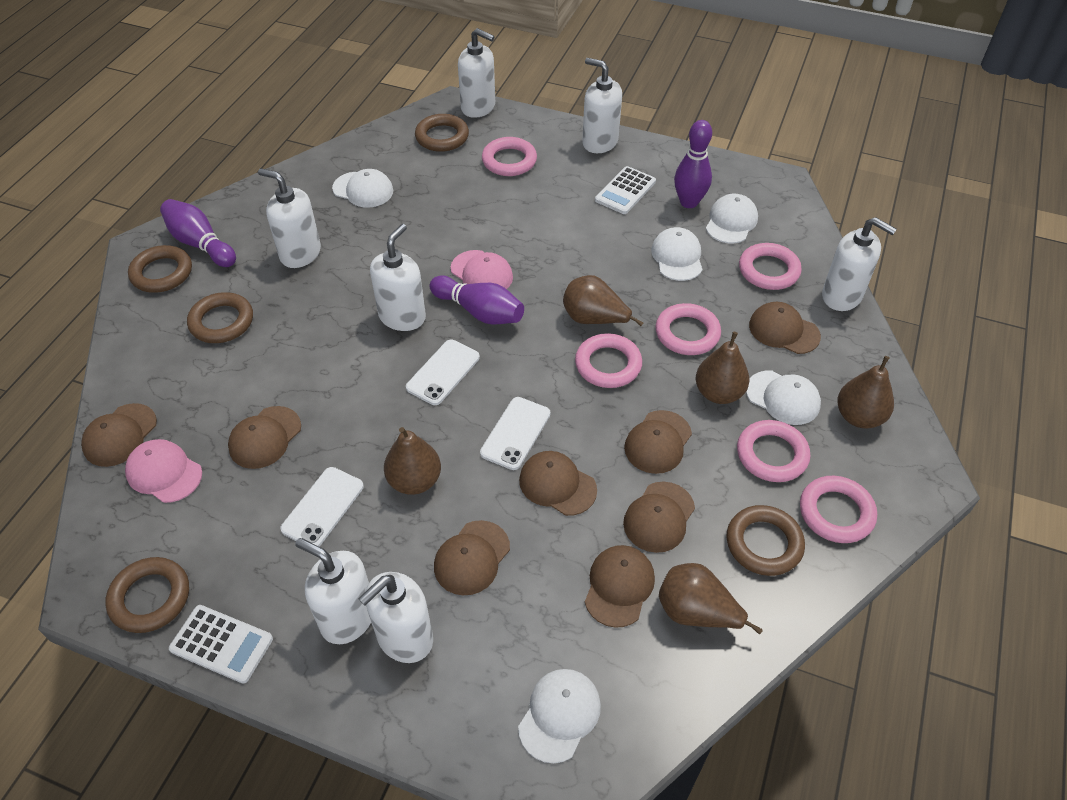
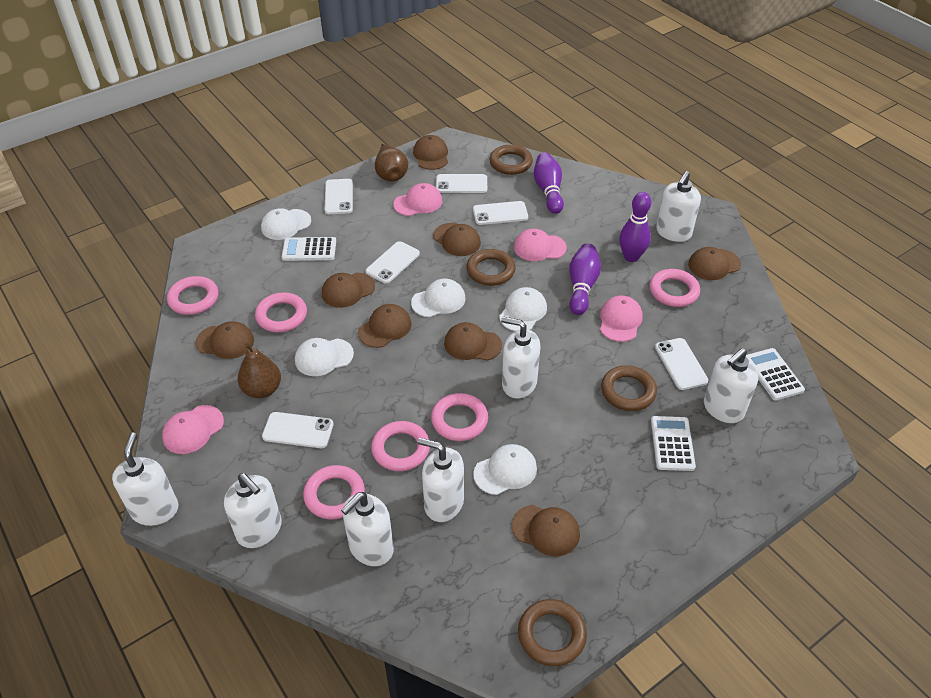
brown pear: 5 -> 2
brown ring: 5 -> 4
pink cap: 2 -> 4
white calculator: 2 -> 3
white phone: 3 -> 6

